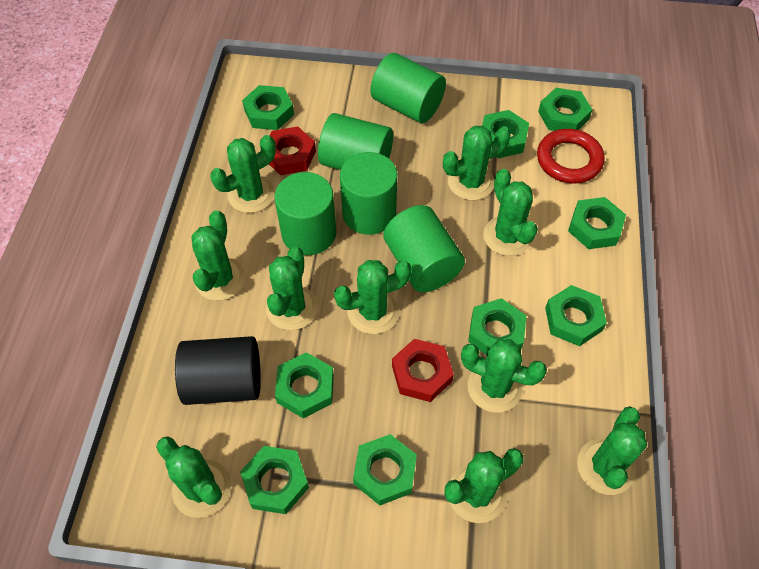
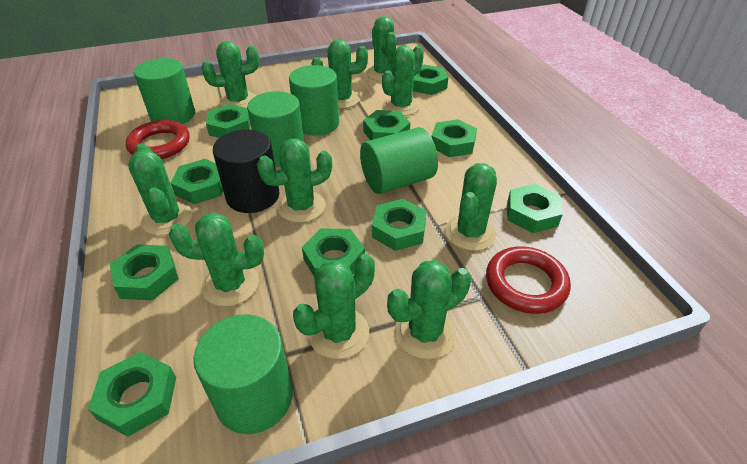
green nut: 9 -> 10
red nut: 2 -> 0
red ring: 1 -> 2

